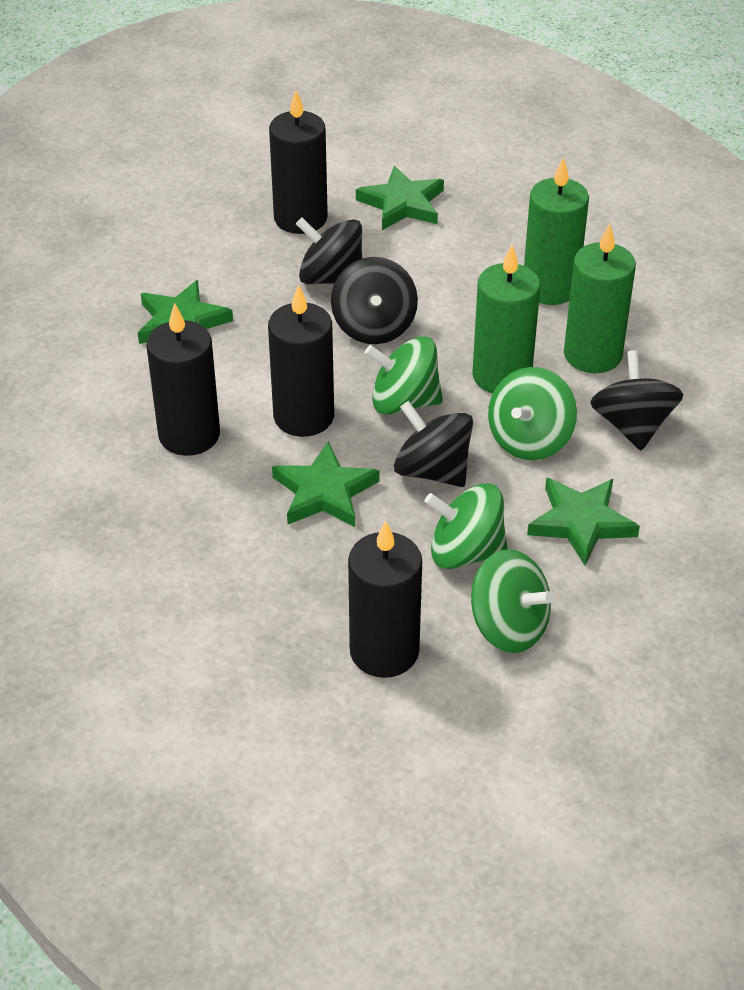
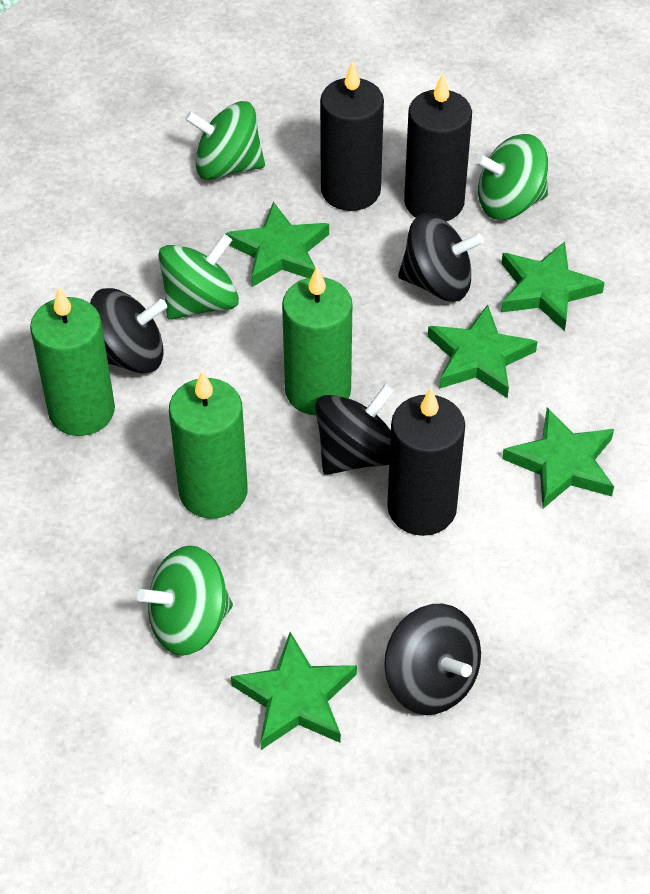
black candle: 4 -> 3
green star: 4 -> 5

